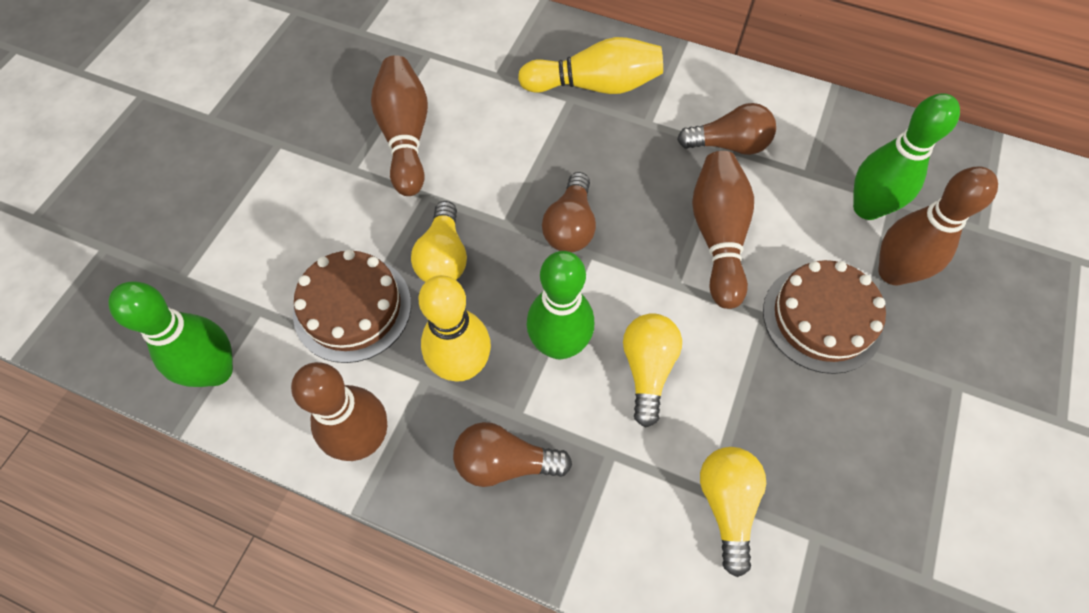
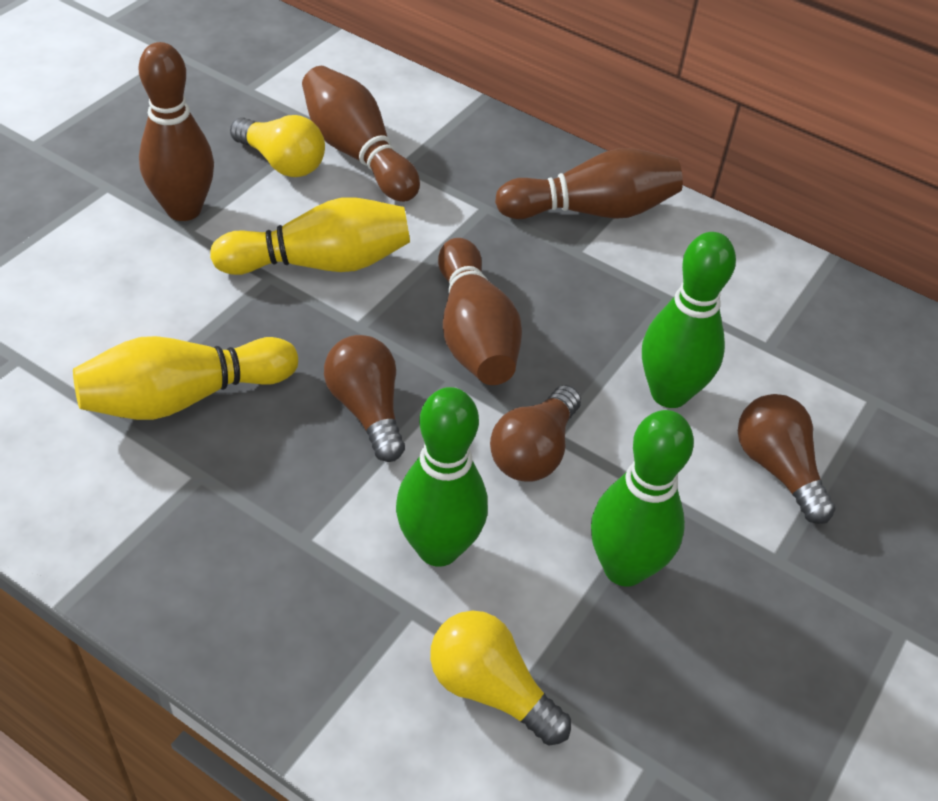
brown cake: 2 -> 0
yellow light bulb: 3 -> 2

